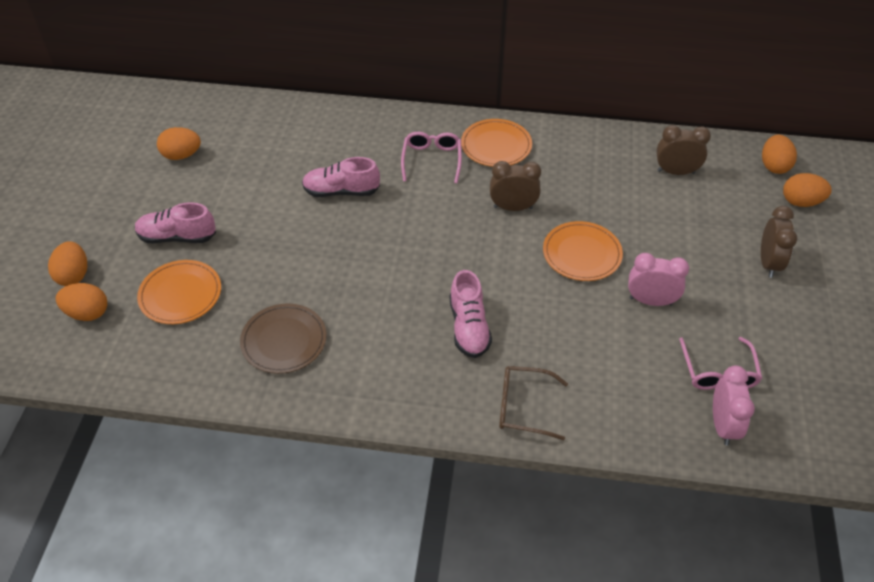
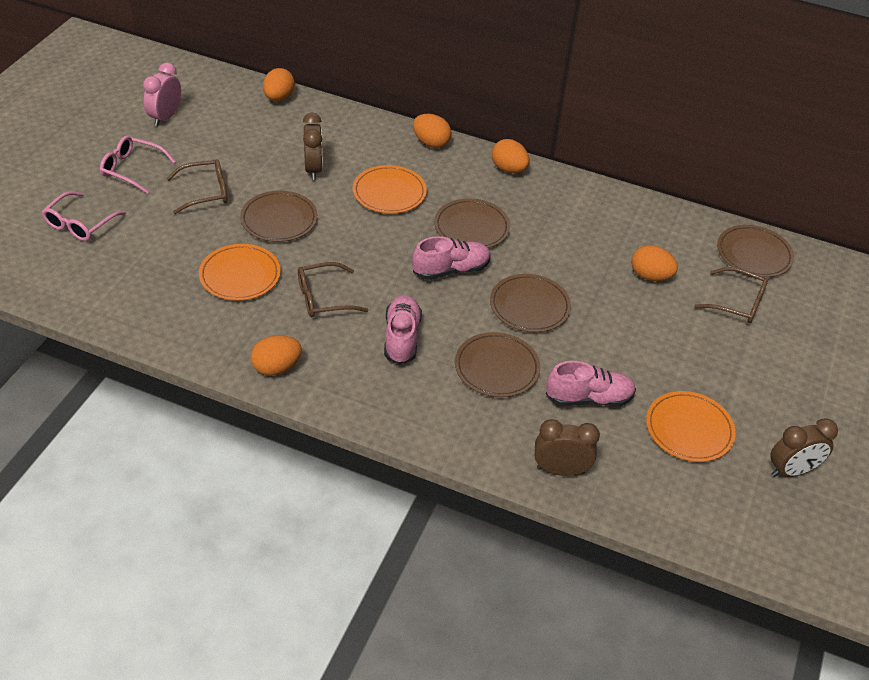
brown glasses: 1 -> 3
brown plate: 1 -> 5
pink clock: 2 -> 1

